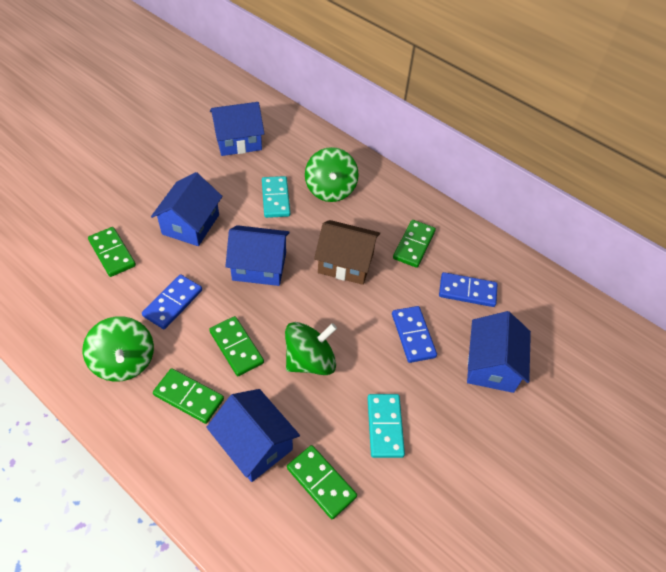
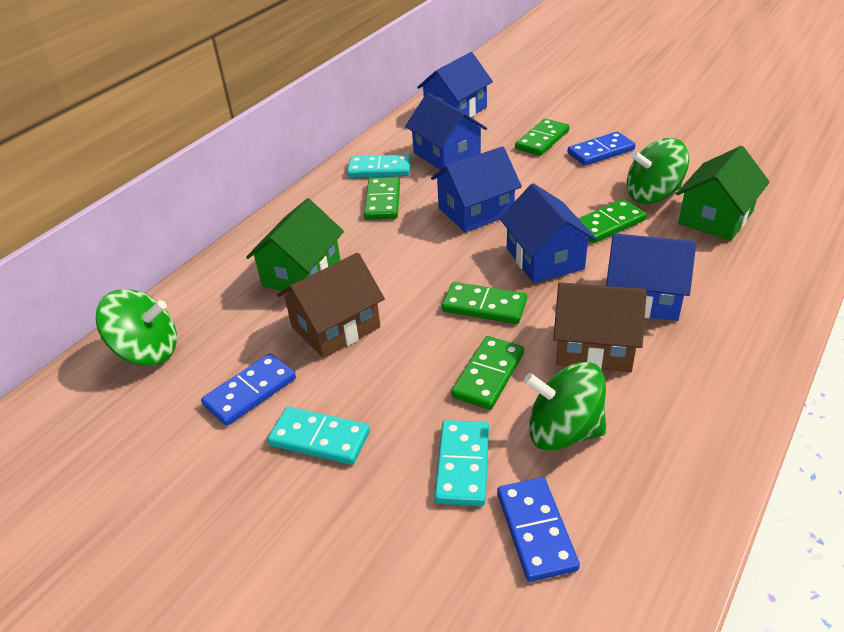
brown house: 1 -> 2
green house: 0 -> 2
turquoise domino: 2 -> 3

